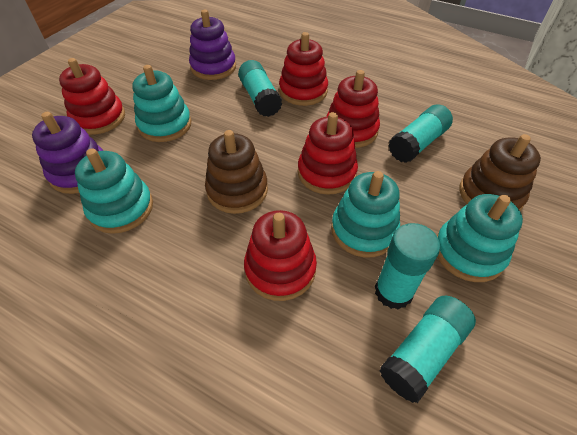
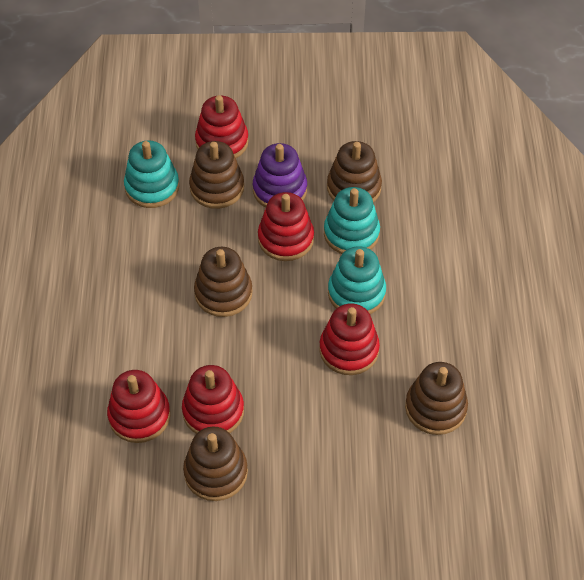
brown stacking toy: 2 -> 5
purple stacking toy: 2 -> 1
turquoise glue stick: 4 -> 0
turquoise stacking toy: 4 -> 3

